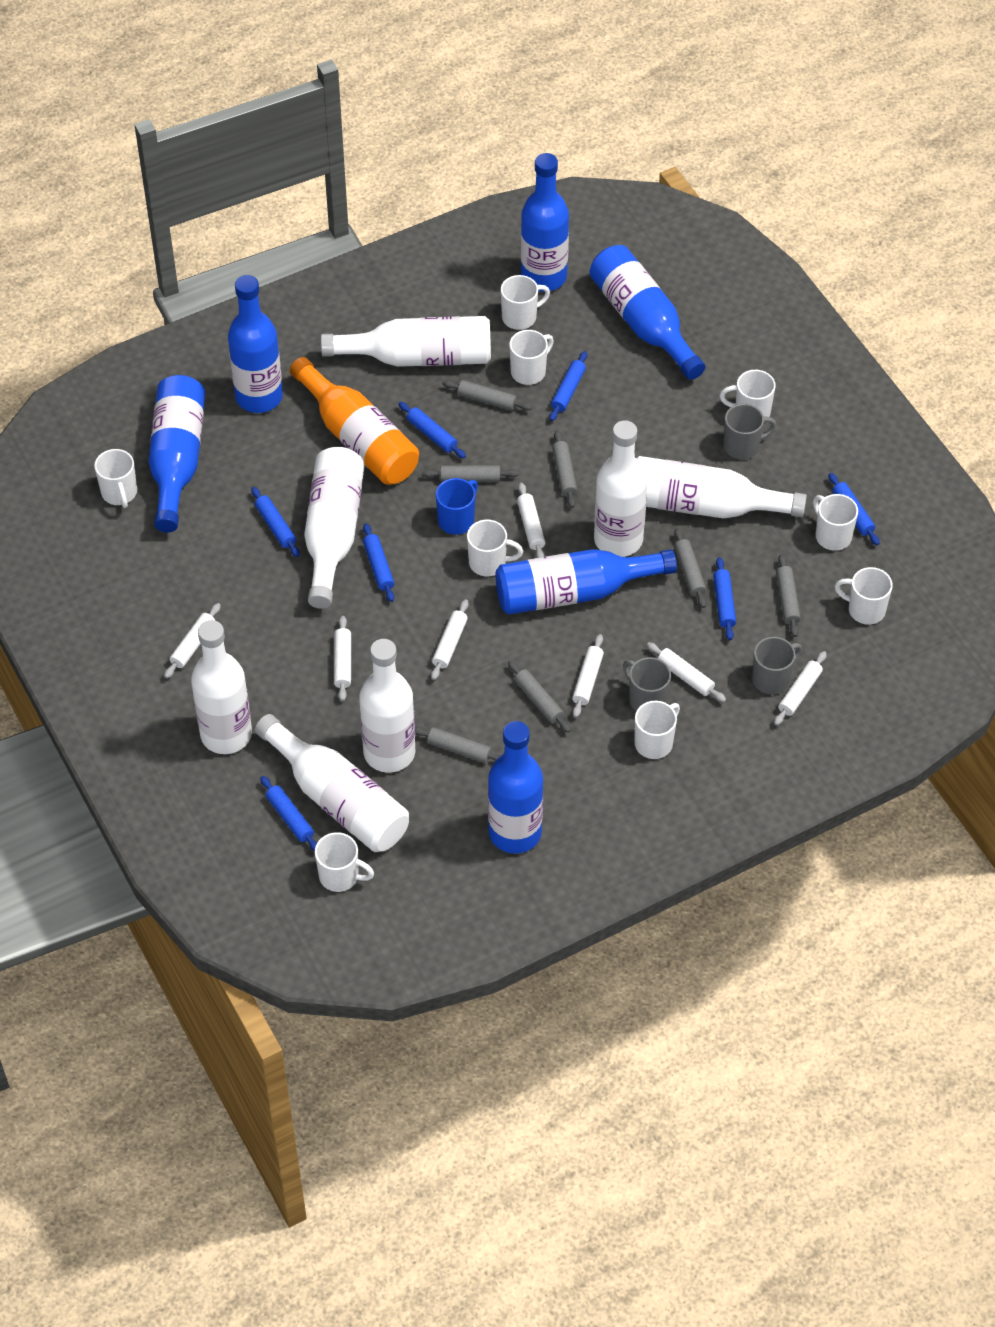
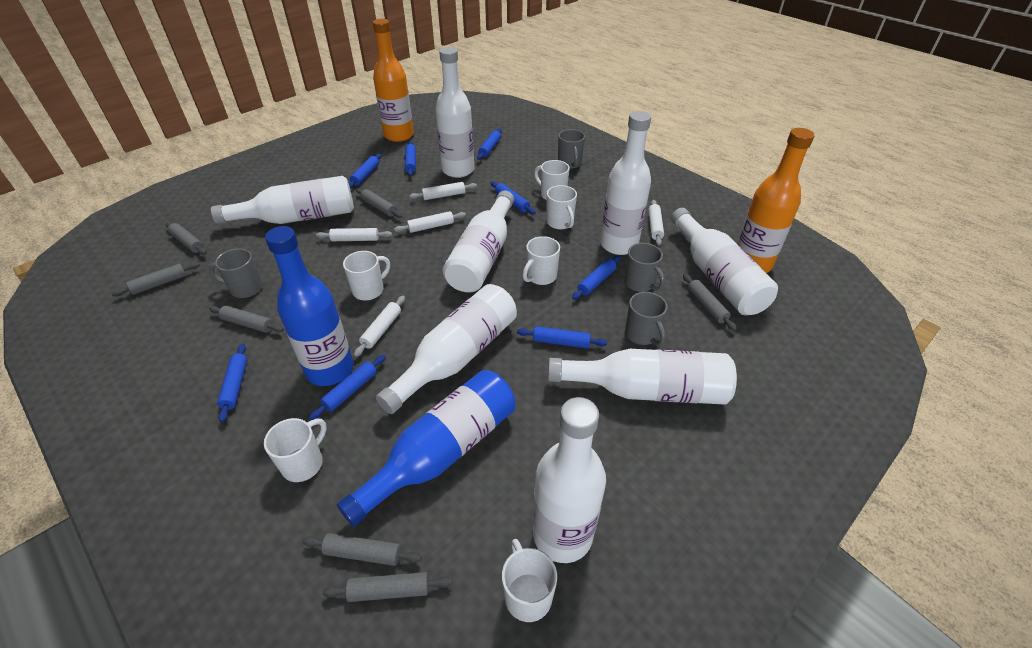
blue bottle: 6 -> 2
blue mug: 1 -> 0
blue rolling pin: 7 -> 8
grey mug: 3 -> 4
orange bottle: 1 -> 2
white bottle: 7 -> 8
white mug: 9 -> 6
white rolling pin: 7 -> 5

